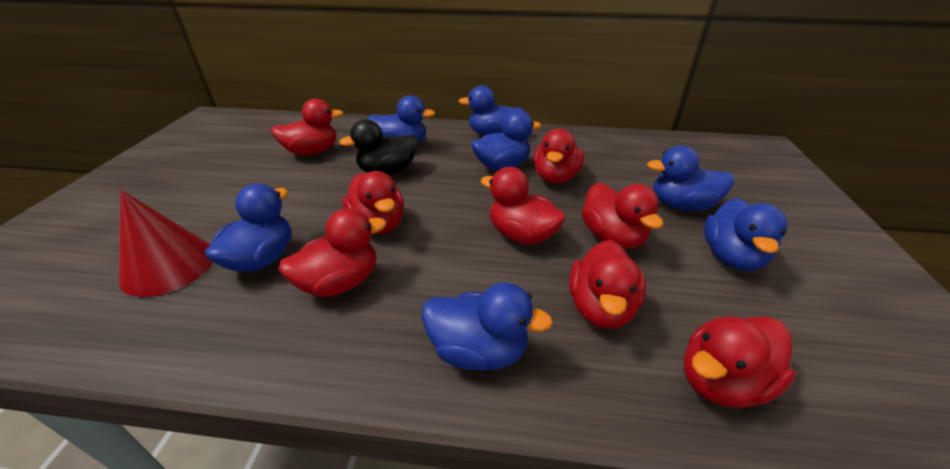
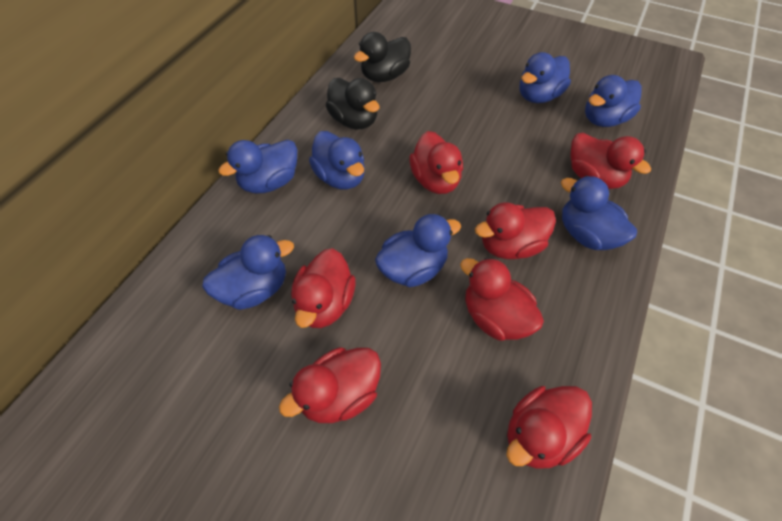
black duck: 1 -> 2
red cone: 1 -> 0
red duck: 8 -> 7

